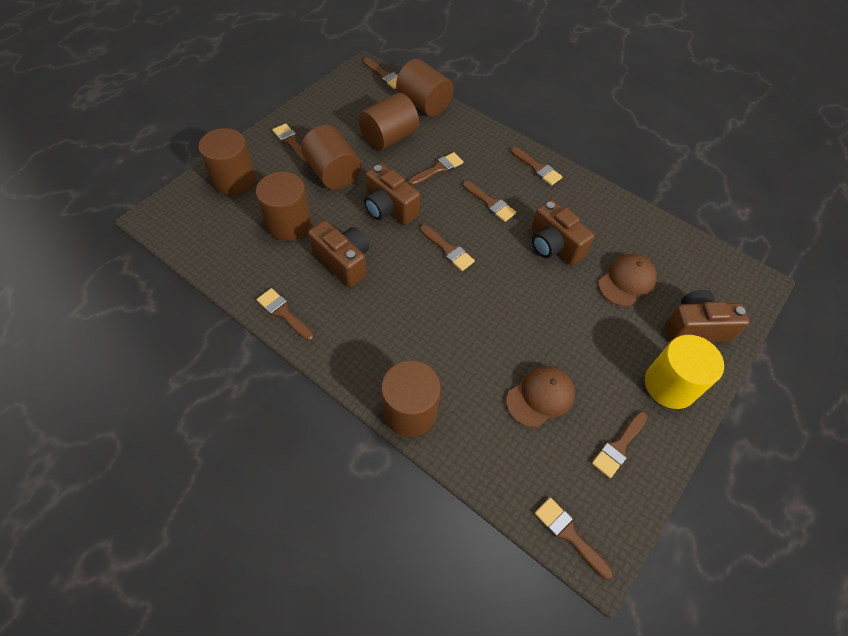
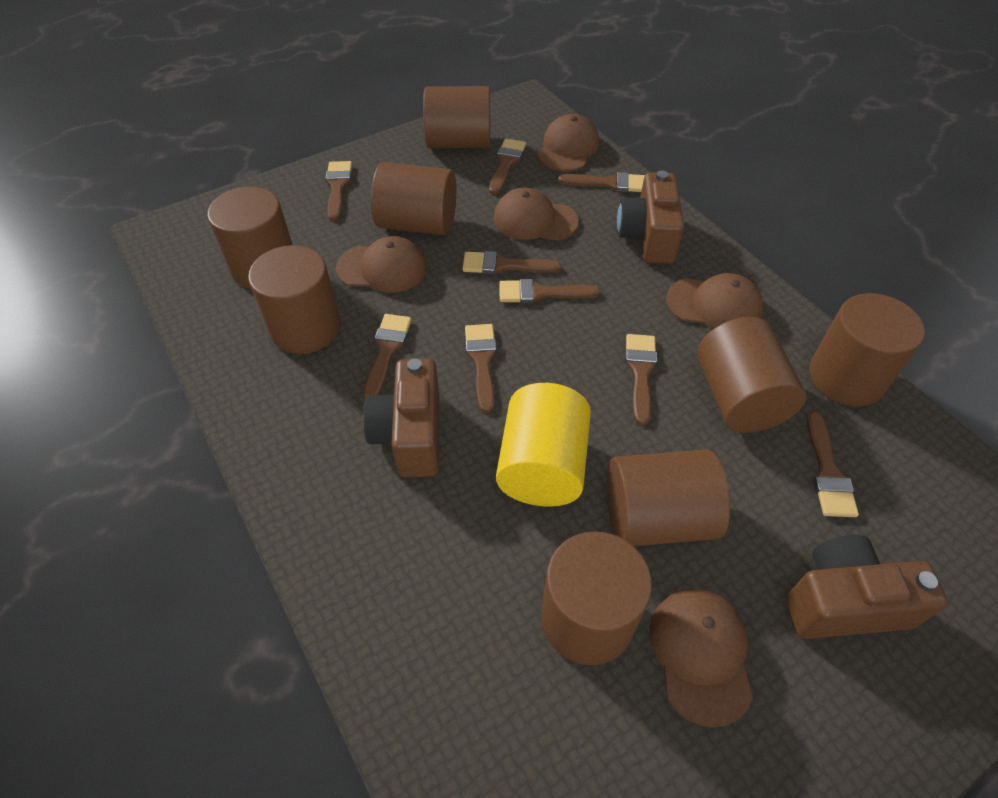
brown camera: 4 -> 3
brown cap: 2 -> 5
brown cylinder: 6 -> 8

